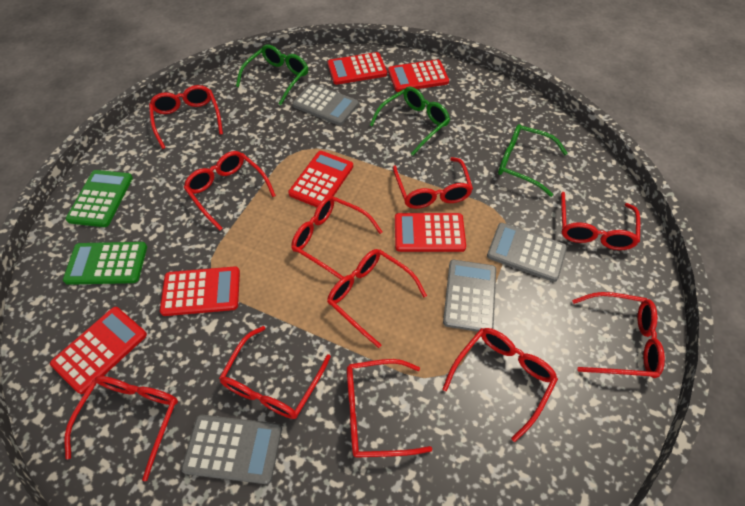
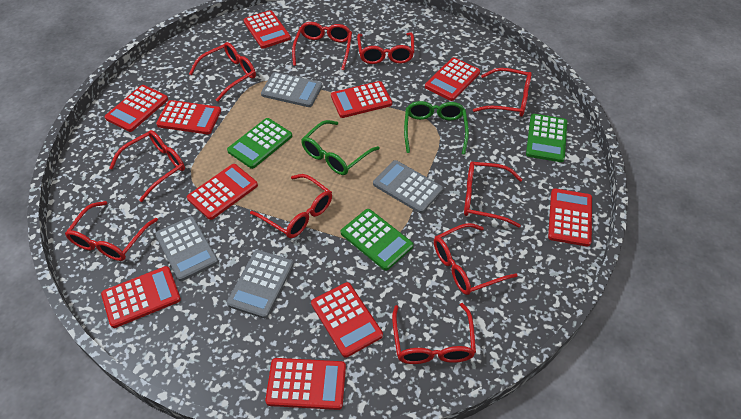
green calculator: 2 -> 3
green glasses: 3 -> 2
red calculator: 6 -> 10
red glasses: 11 -> 10

